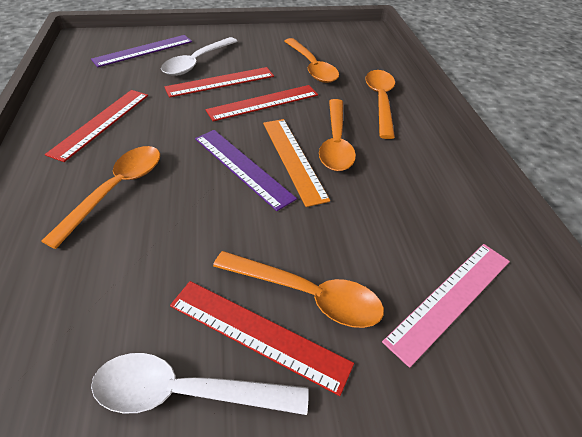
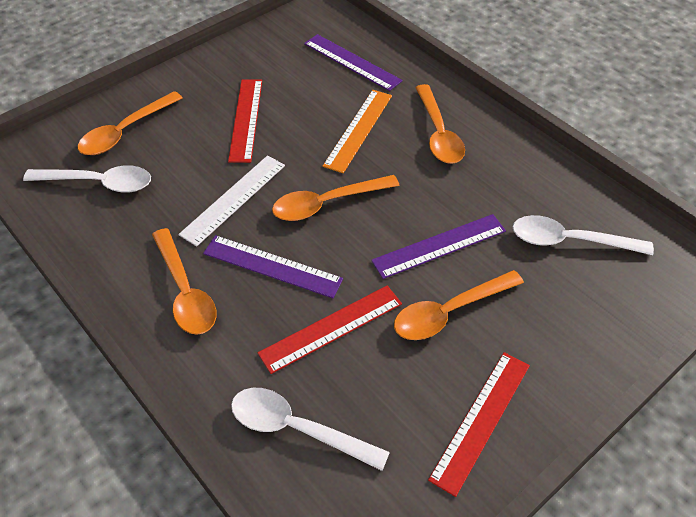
pink ruler: 1 -> 0
purple ruler: 2 -> 3
red ruler: 4 -> 3
white ruler: 0 -> 1
white spoon: 2 -> 3

